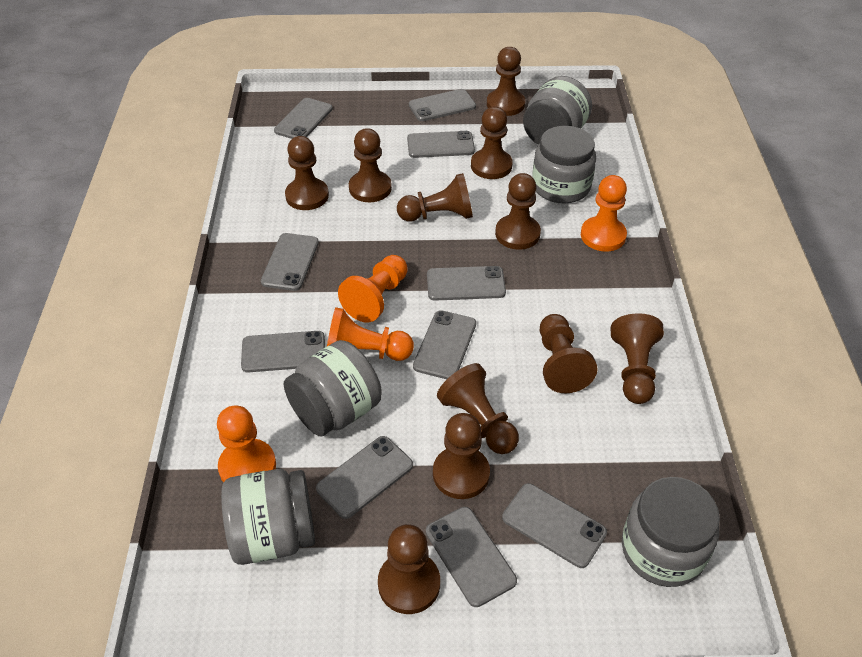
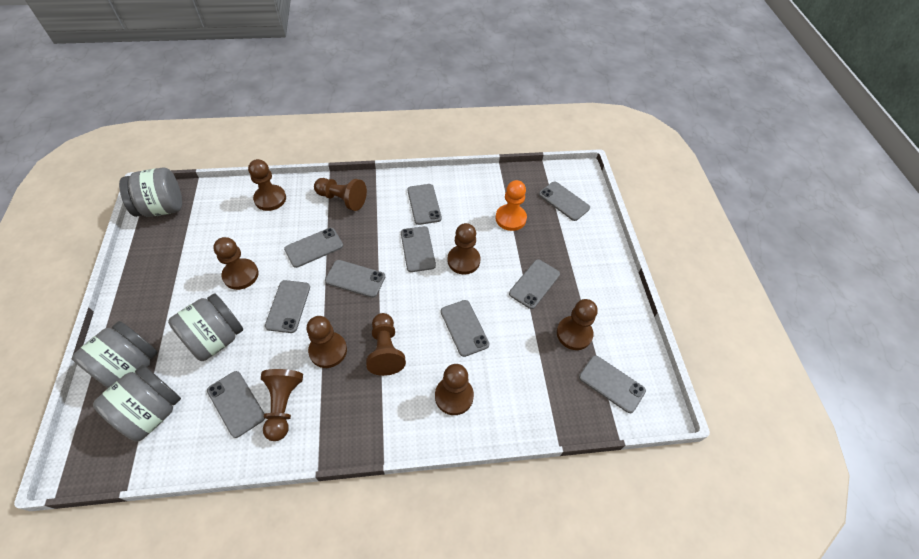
brown pawn: 11 -> 9
grey jar: 5 -> 4
orange pawn: 4 -> 1

